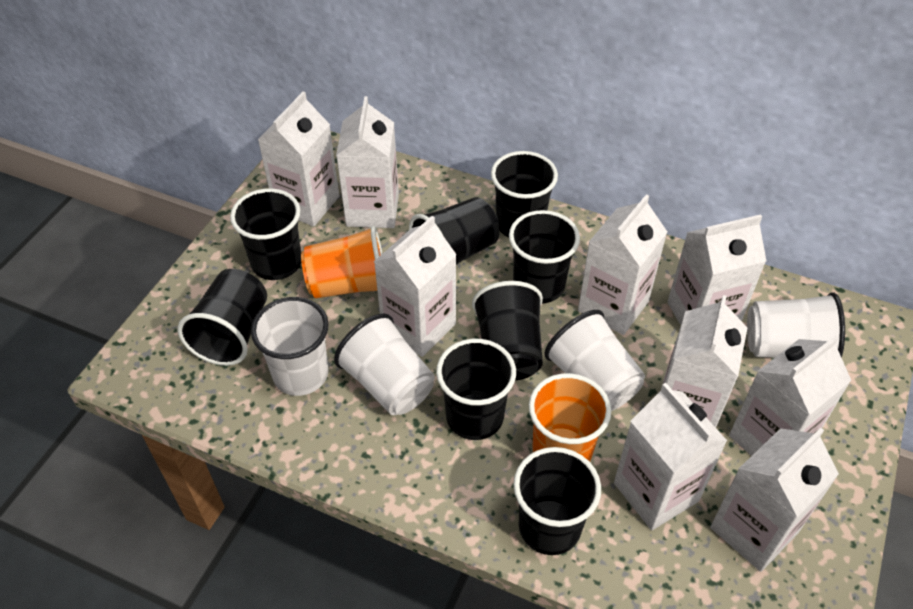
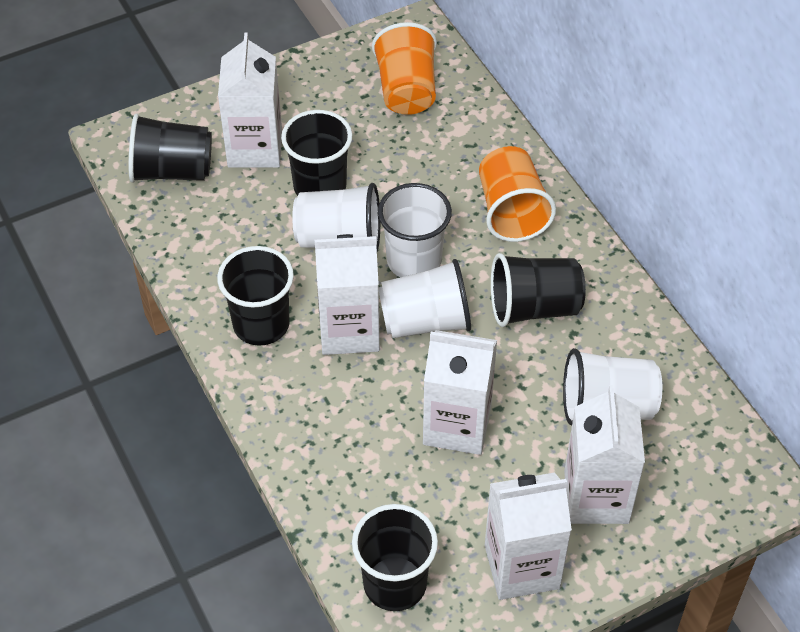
black cup: 8 -> 5
white carton: 9 -> 5

